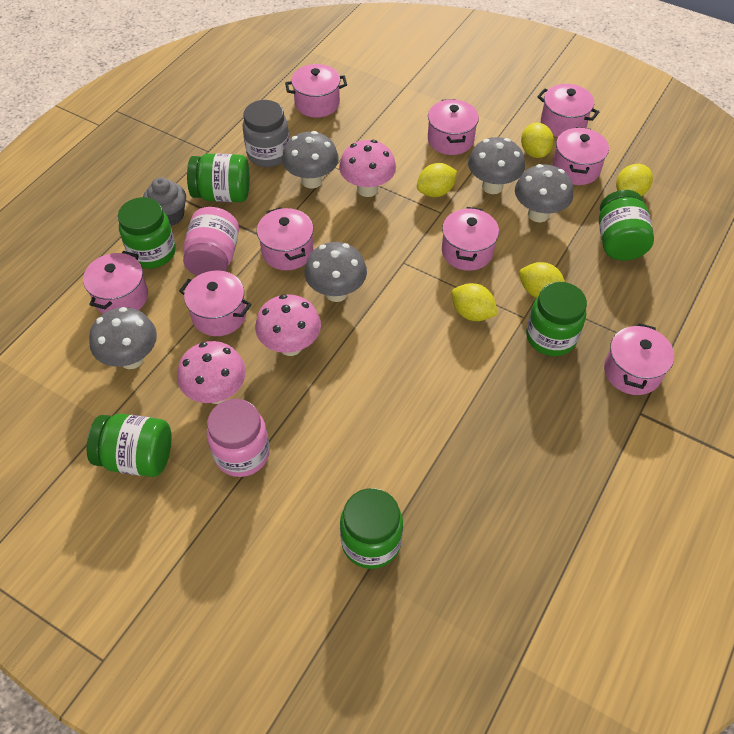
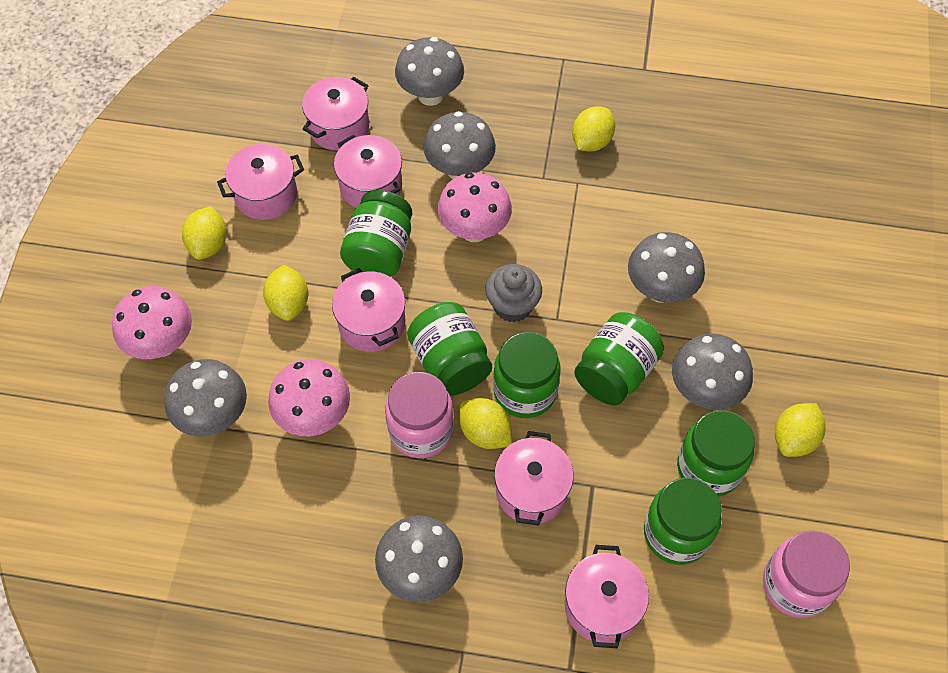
grey jar: 1 -> 0
grey mushroom: 5 -> 6
pink pot: 9 -> 6

